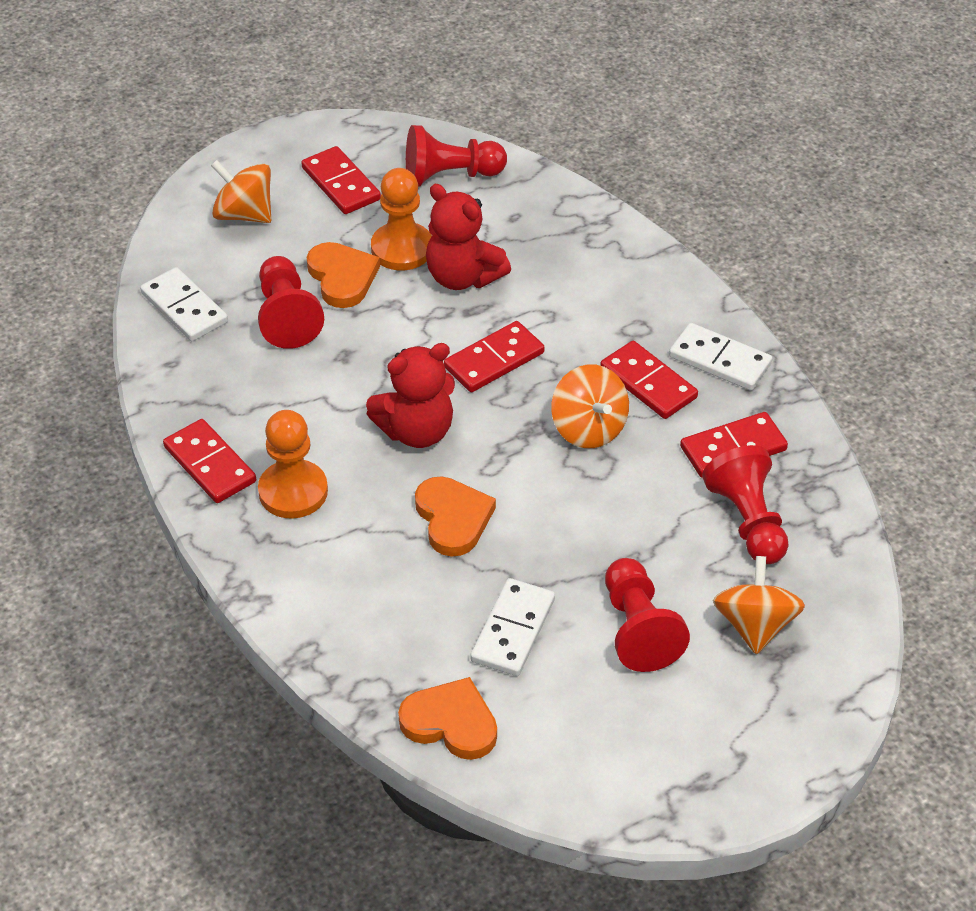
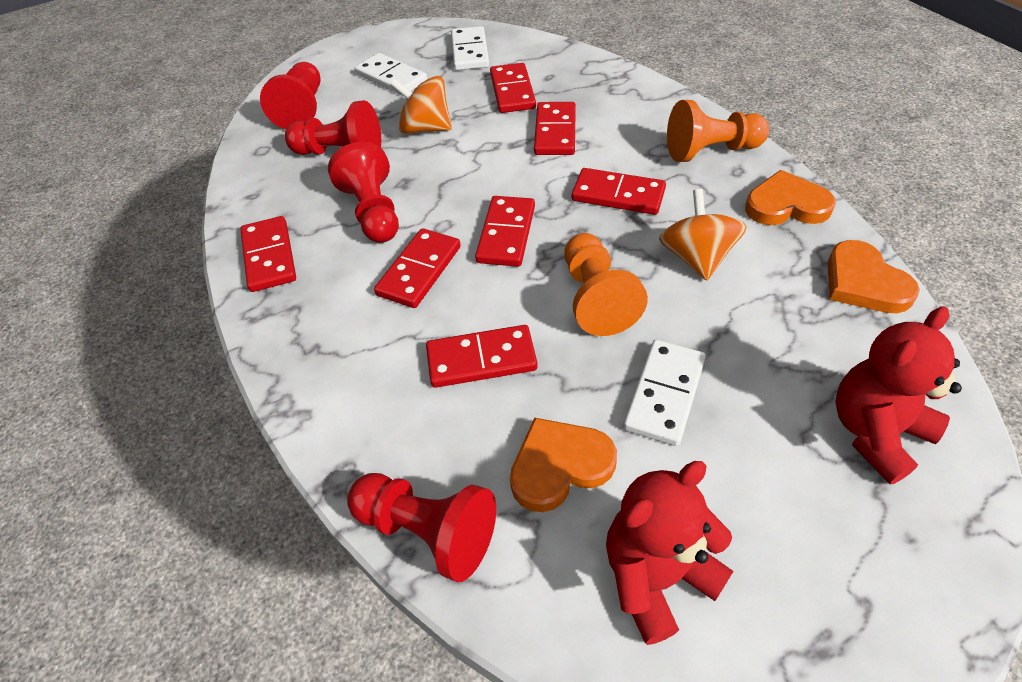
orange spinning top: 3 -> 2
red domino: 5 -> 7

